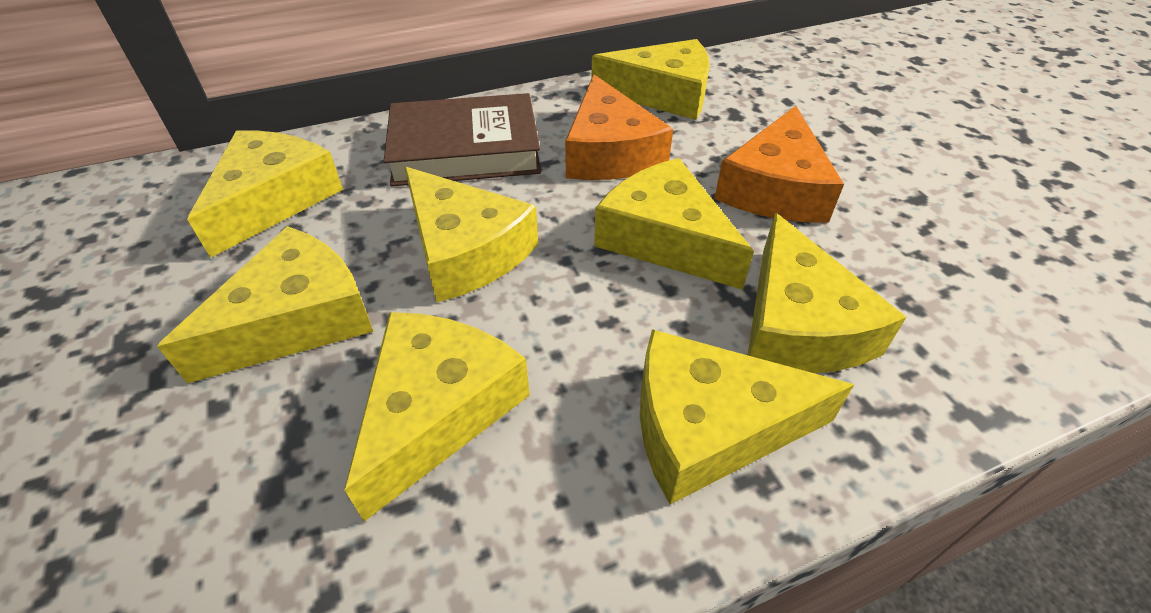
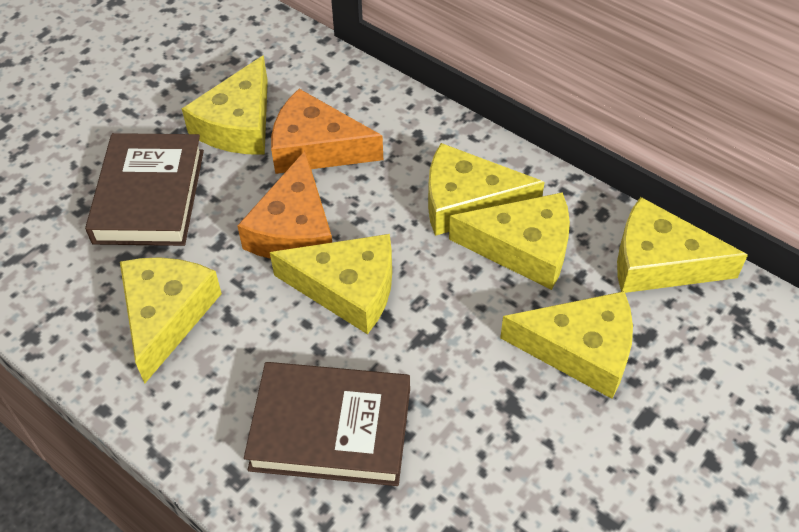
brown book: 1 -> 2
yellow cheese: 8 -> 7

